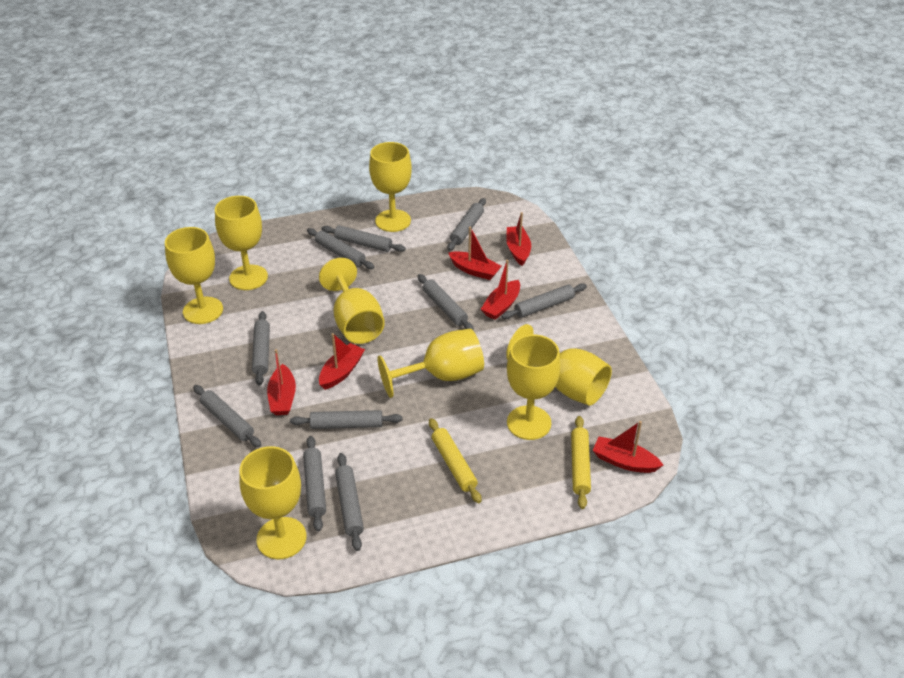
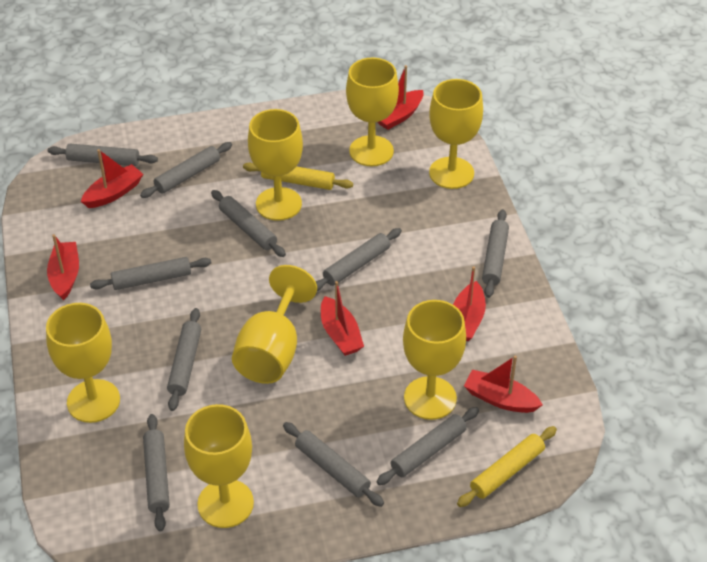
yellow goblet: 8 -> 7

